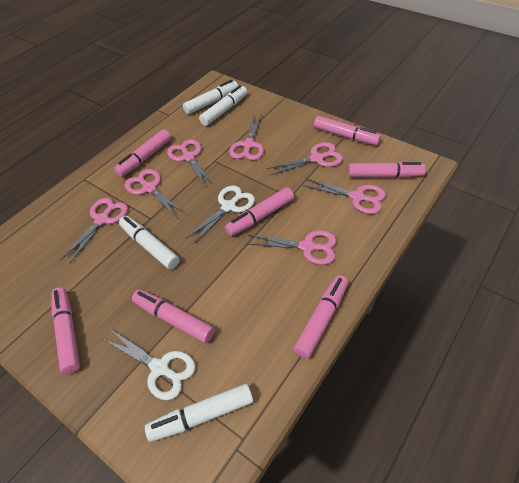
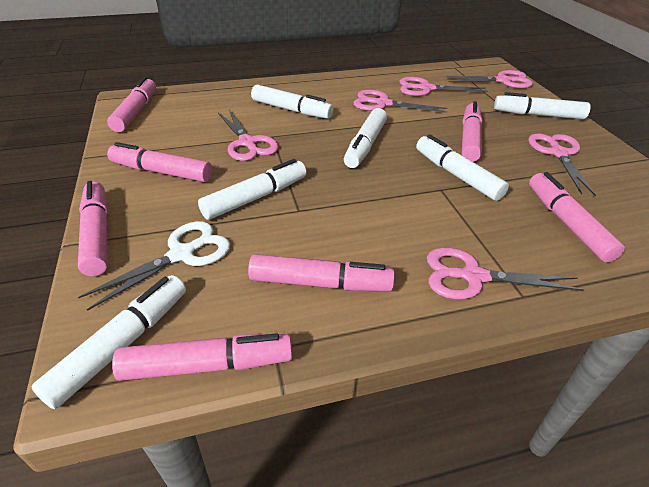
pink scissors: 7 -> 6
white marker: 4 -> 6
white scissors: 2 -> 1

